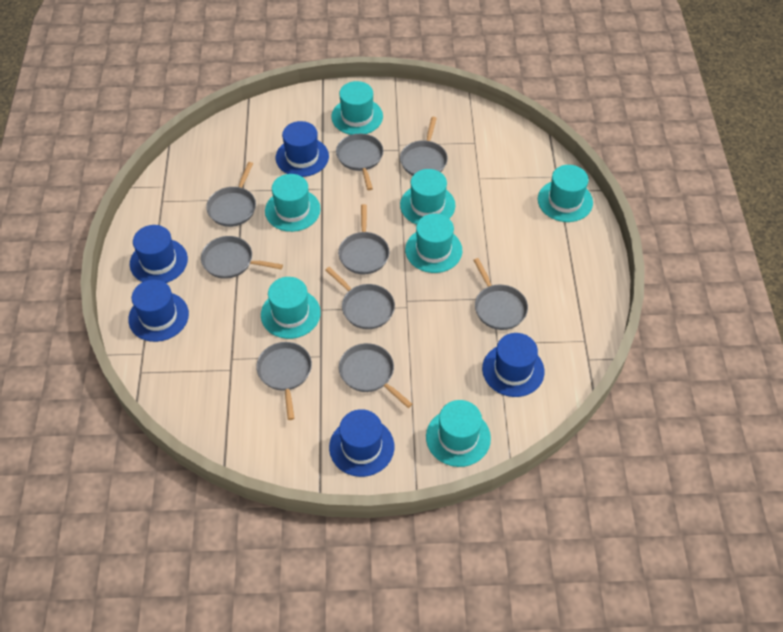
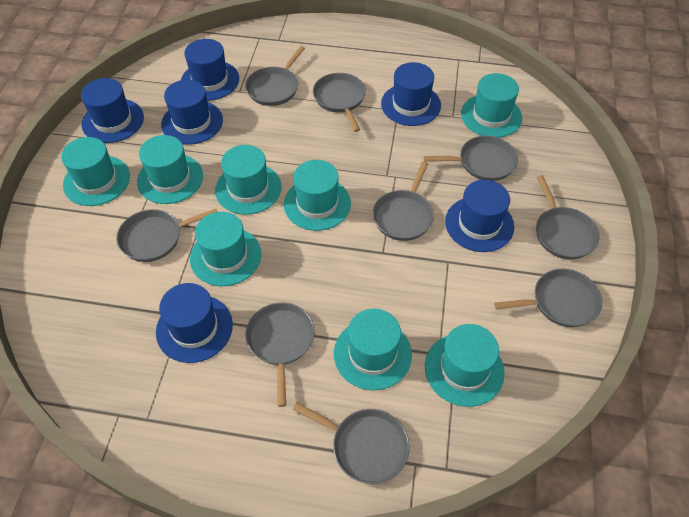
blue hat: 5 -> 6
turquoise hat: 7 -> 8

